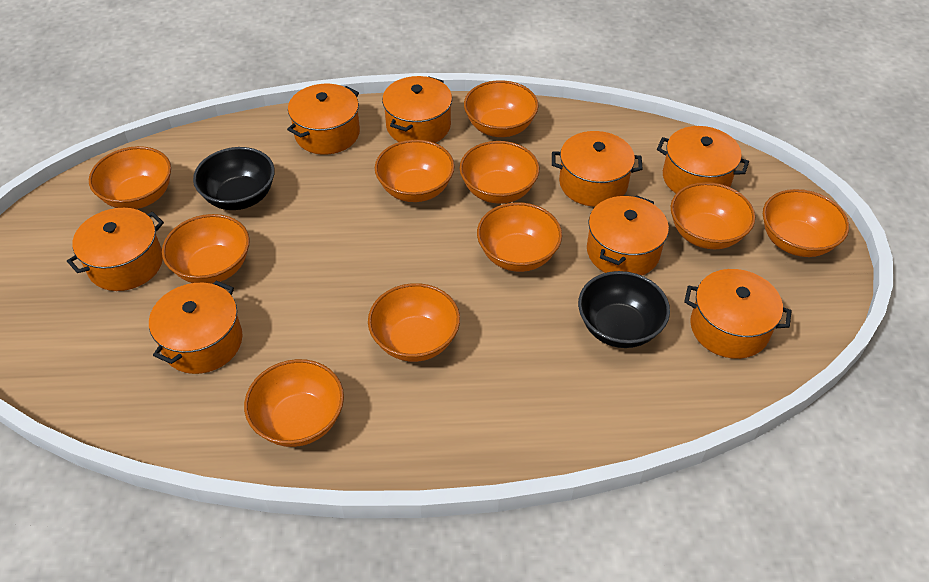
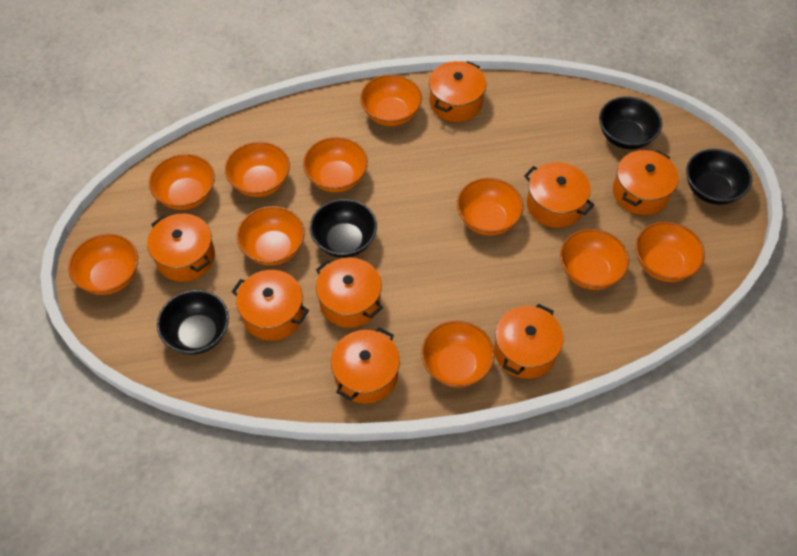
black bowl: 2 -> 4

